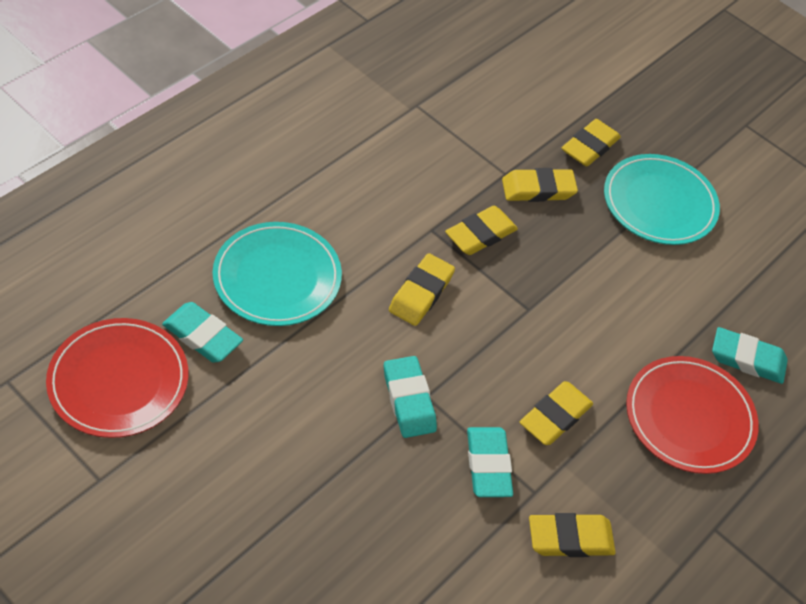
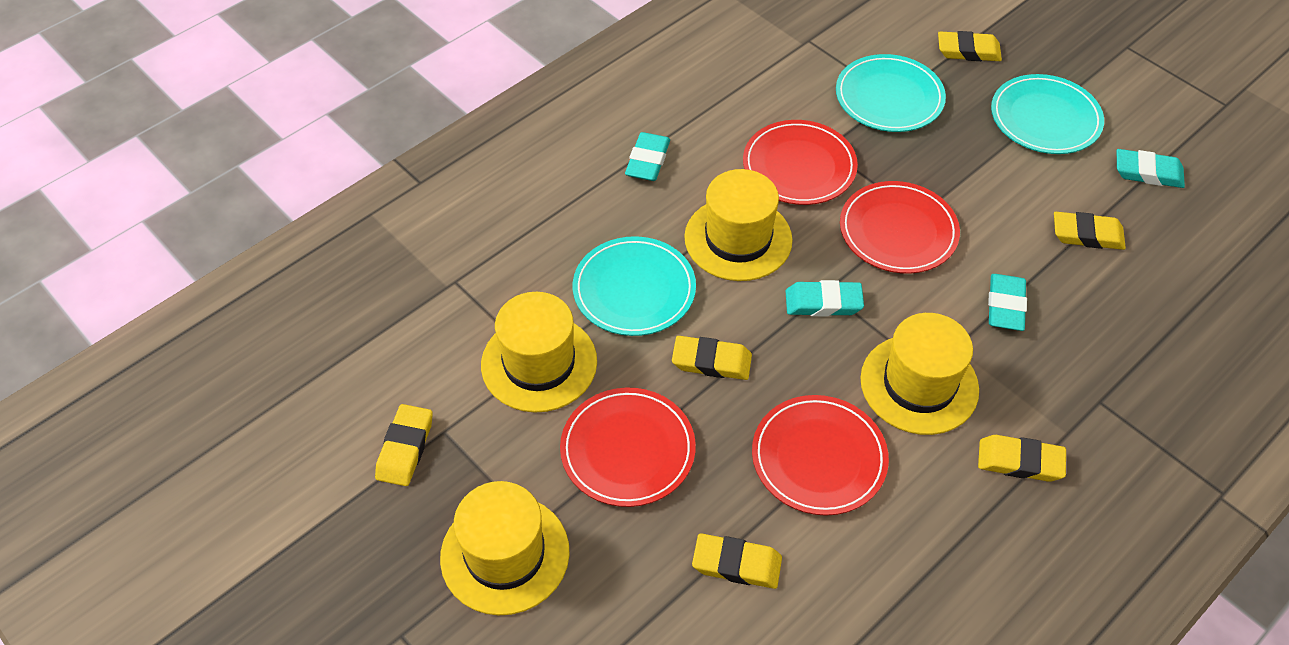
red plate: 2 -> 4
turquoise plate: 2 -> 3
yellow hat: 0 -> 4

